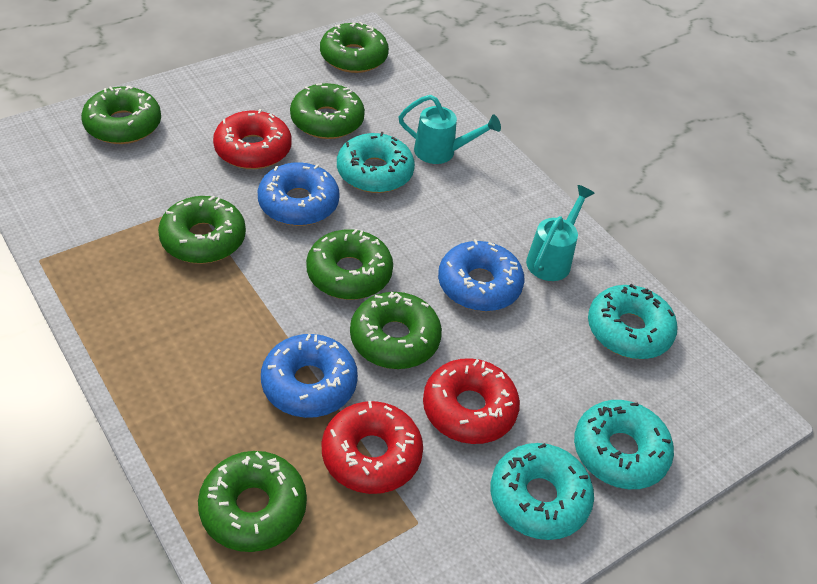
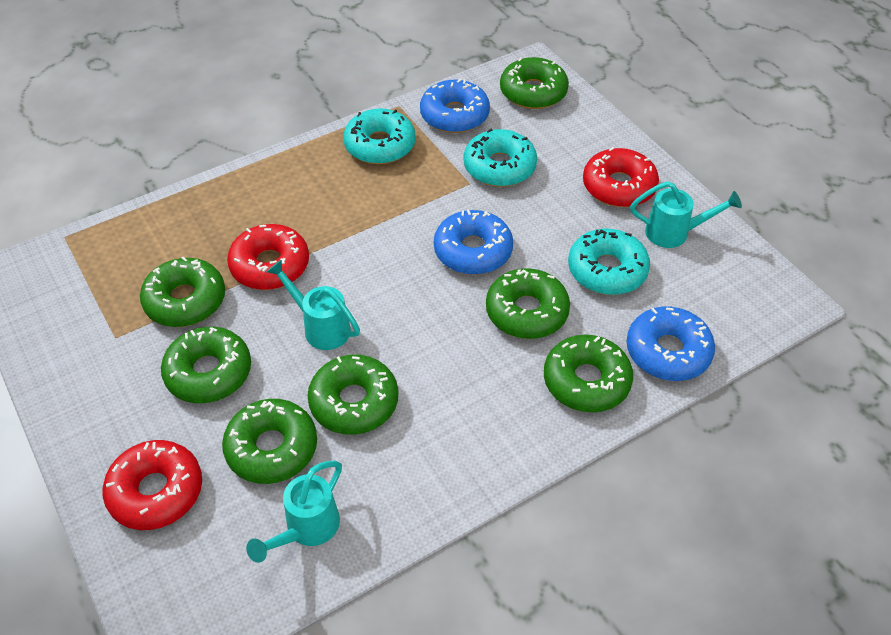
turquoise donut: 4 -> 3
turquoise watering can: 2 -> 3

